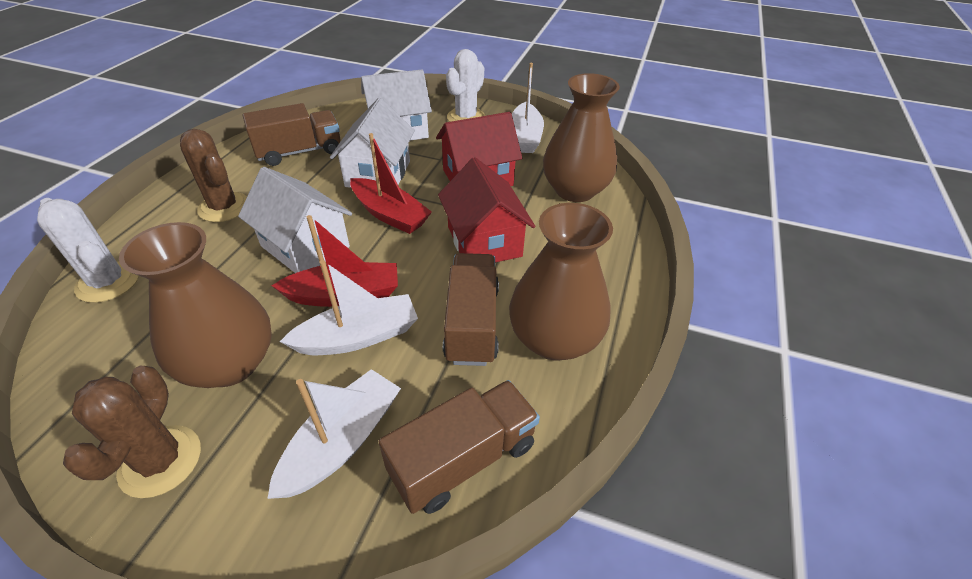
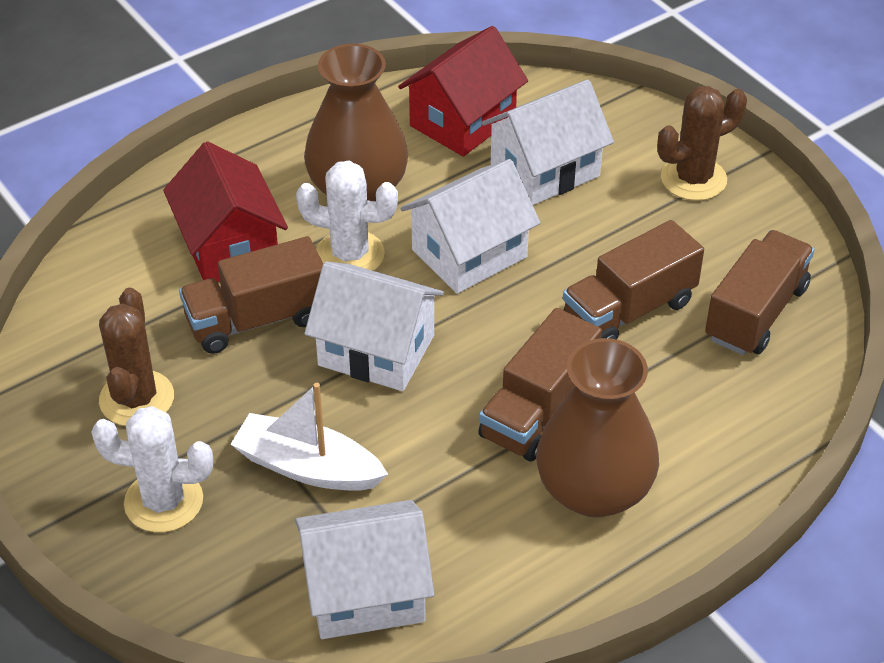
brown truck: 3 -> 4
brown vase: 3 -> 2
red boat: 2 -> 0
white boat: 3 -> 1
white house: 3 -> 4

